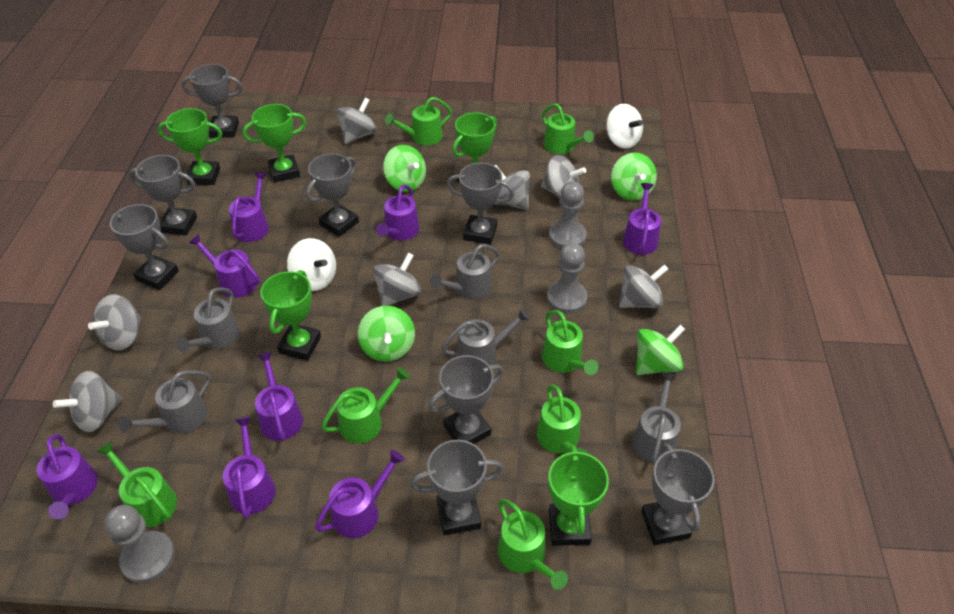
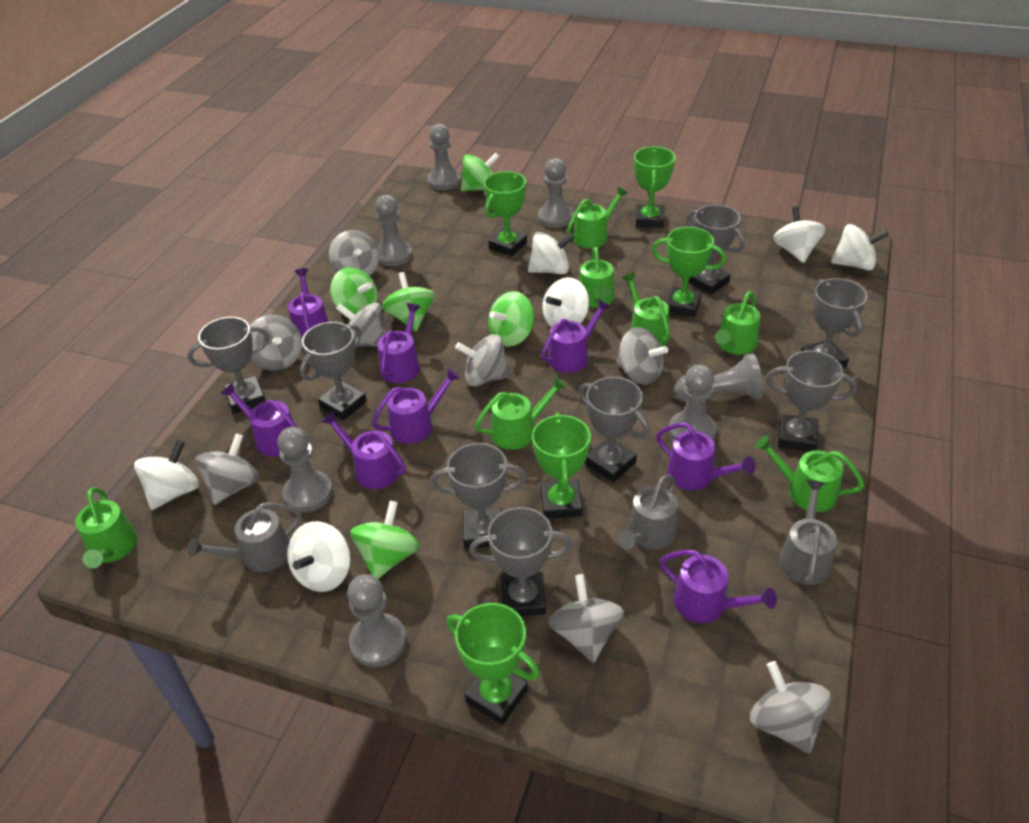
green spinning top: 4 -> 5
grey pawn: 3 -> 7
grey spinning top: 7 -> 8
grey watering can: 5 -> 3
white spinning top: 2 -> 6

